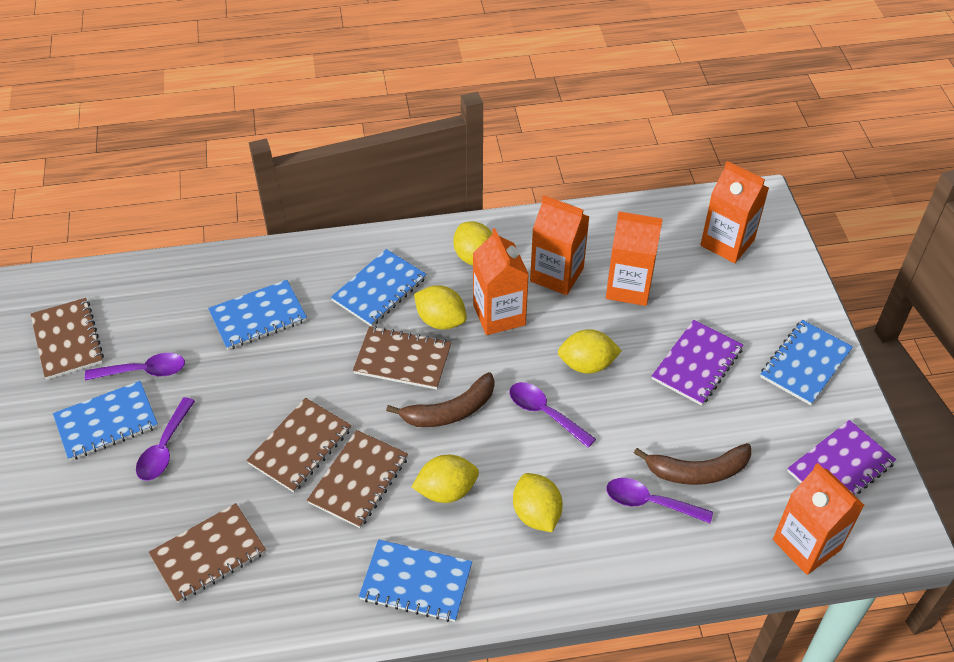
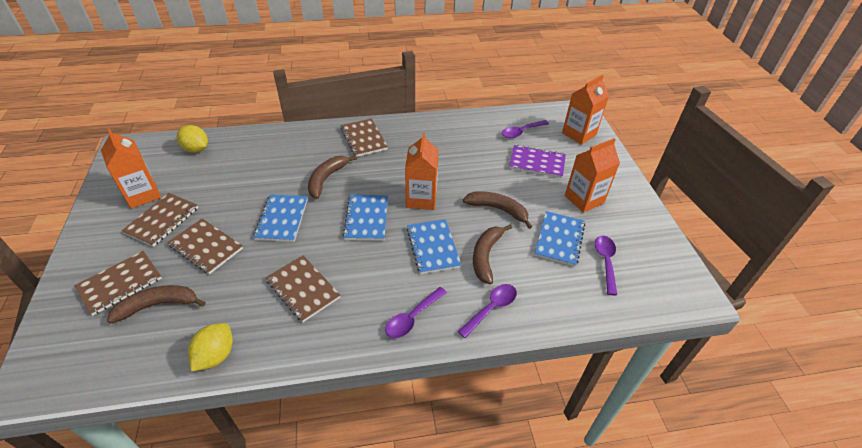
blue notebook: 5 -> 4
brown banana: 2 -> 4
orange carton: 5 -> 4
purple notebook: 2 -> 1
yellow lemon: 5 -> 2

